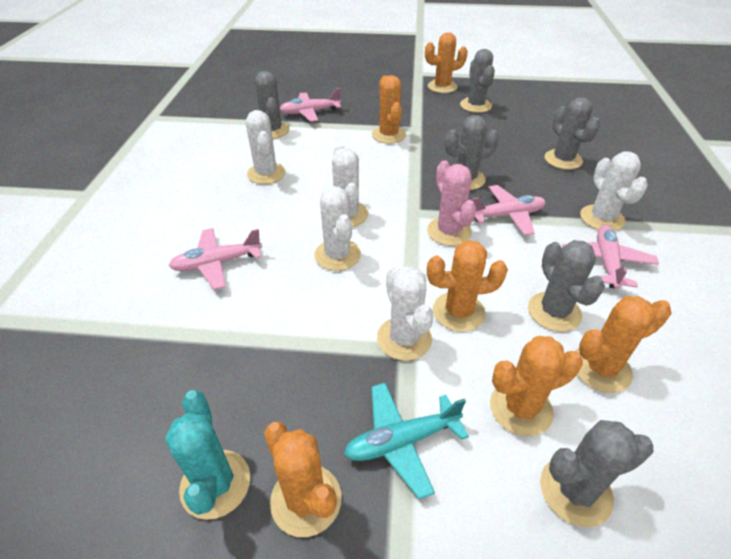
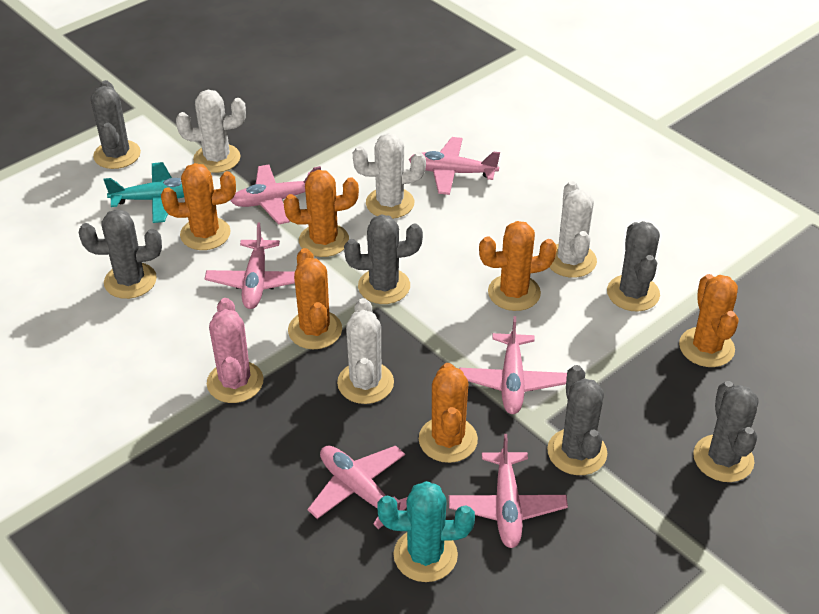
pink plane: 4 -> 6
white cactus: 5 -> 4

